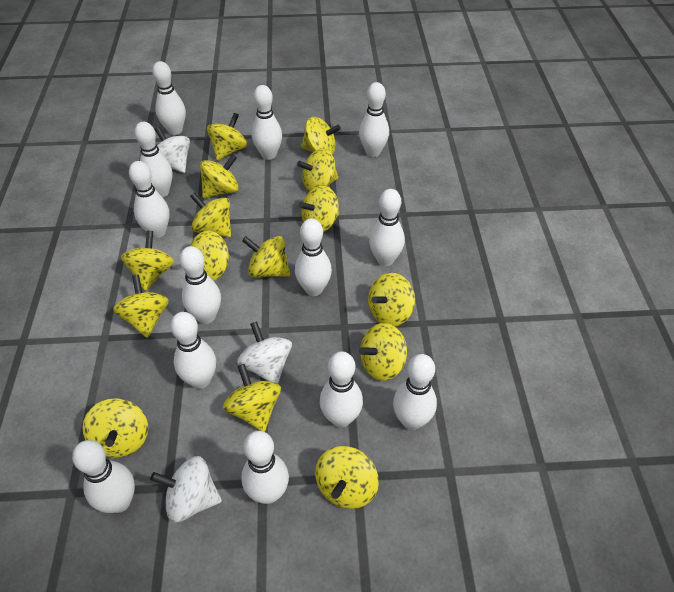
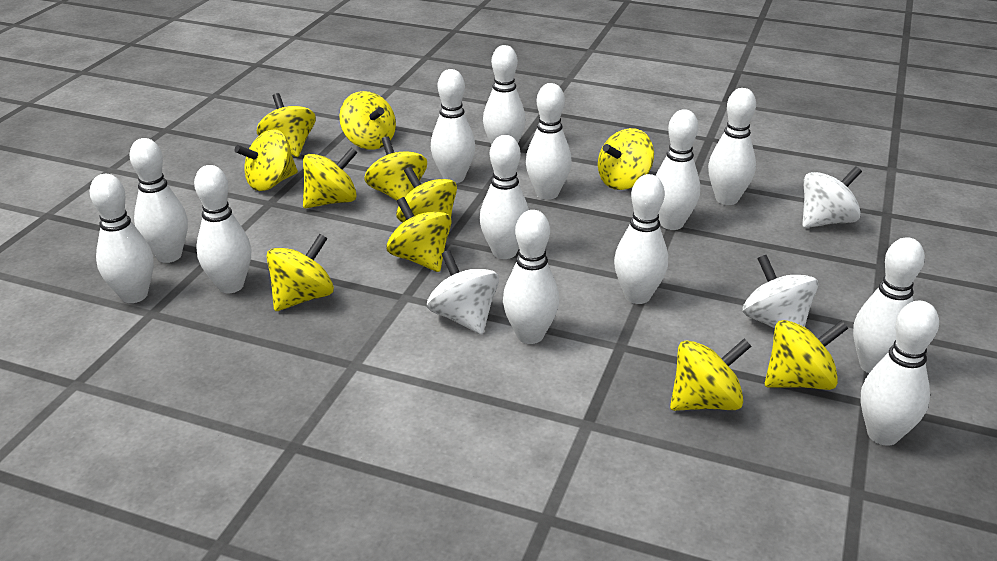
yellow spinning top: 15 -> 11

